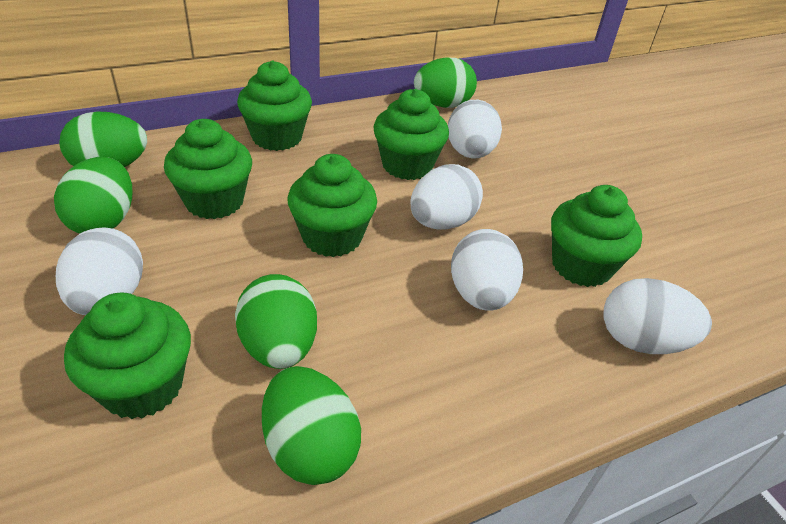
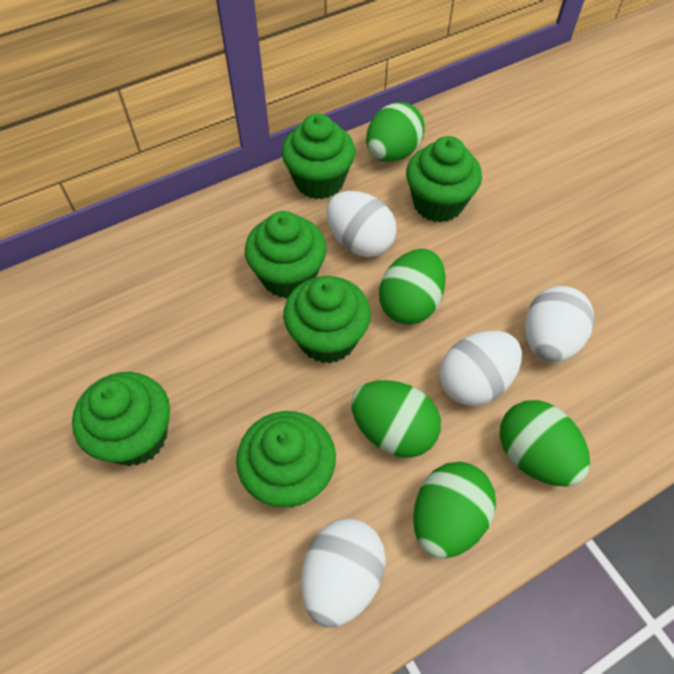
white egg: 5 -> 4

